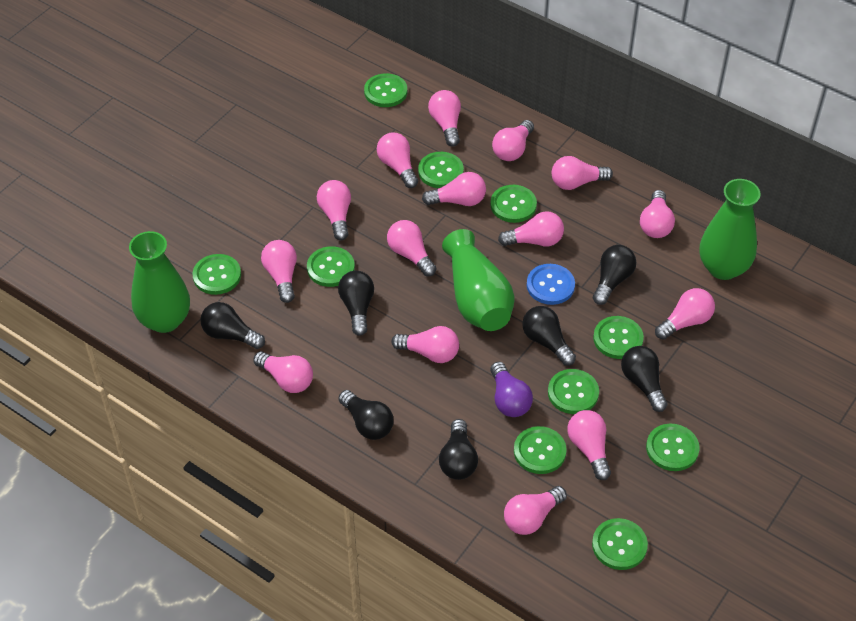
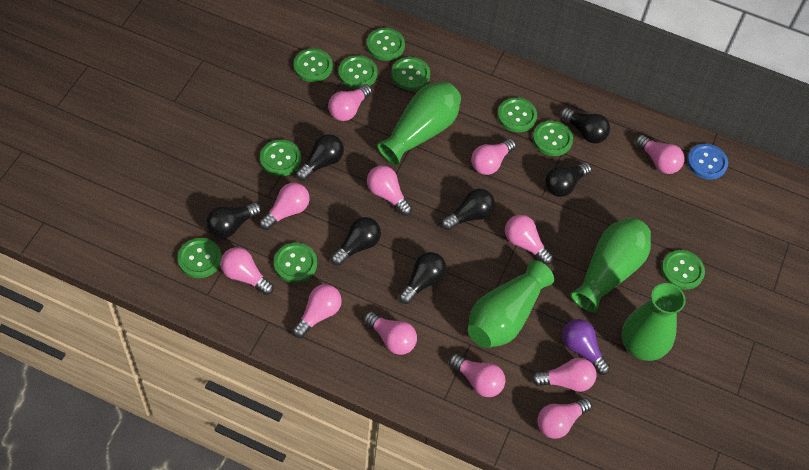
green vase: 3 -> 4
pink light bulb: 15 -> 12

